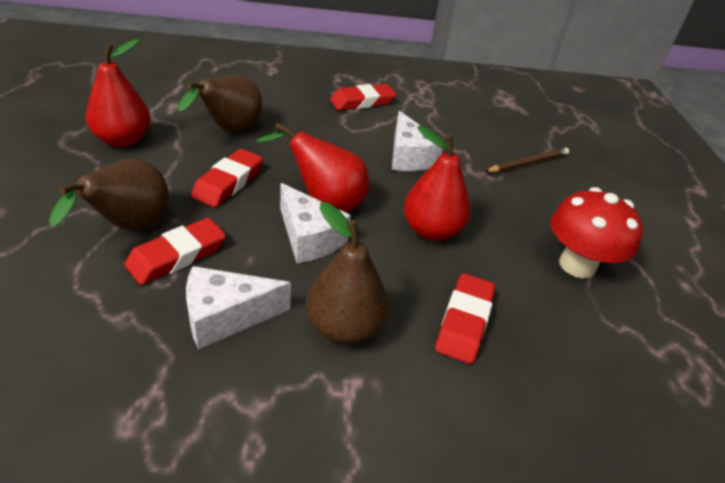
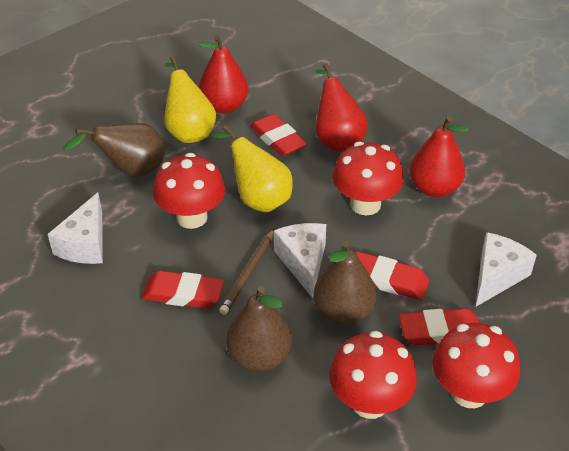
red mushroom: 1 -> 4
yellow pear: 0 -> 2

